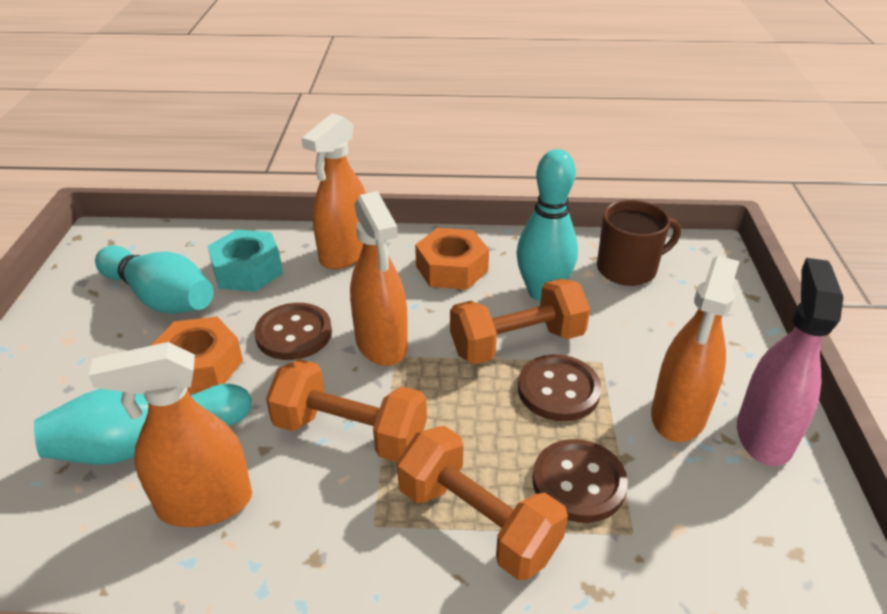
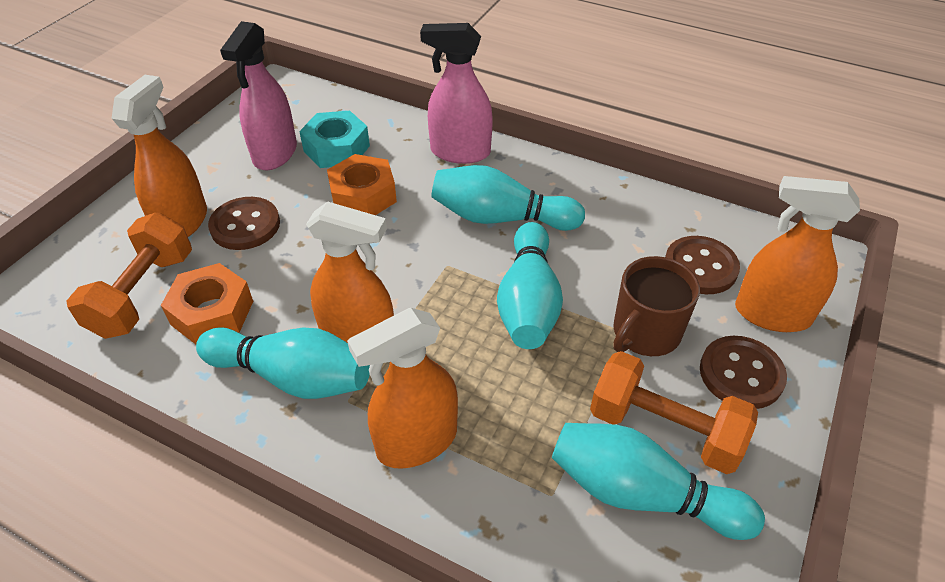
orange dumbbell: 3 -> 2
pink spray bottle: 1 -> 2
turquoise bowling pin: 3 -> 4

